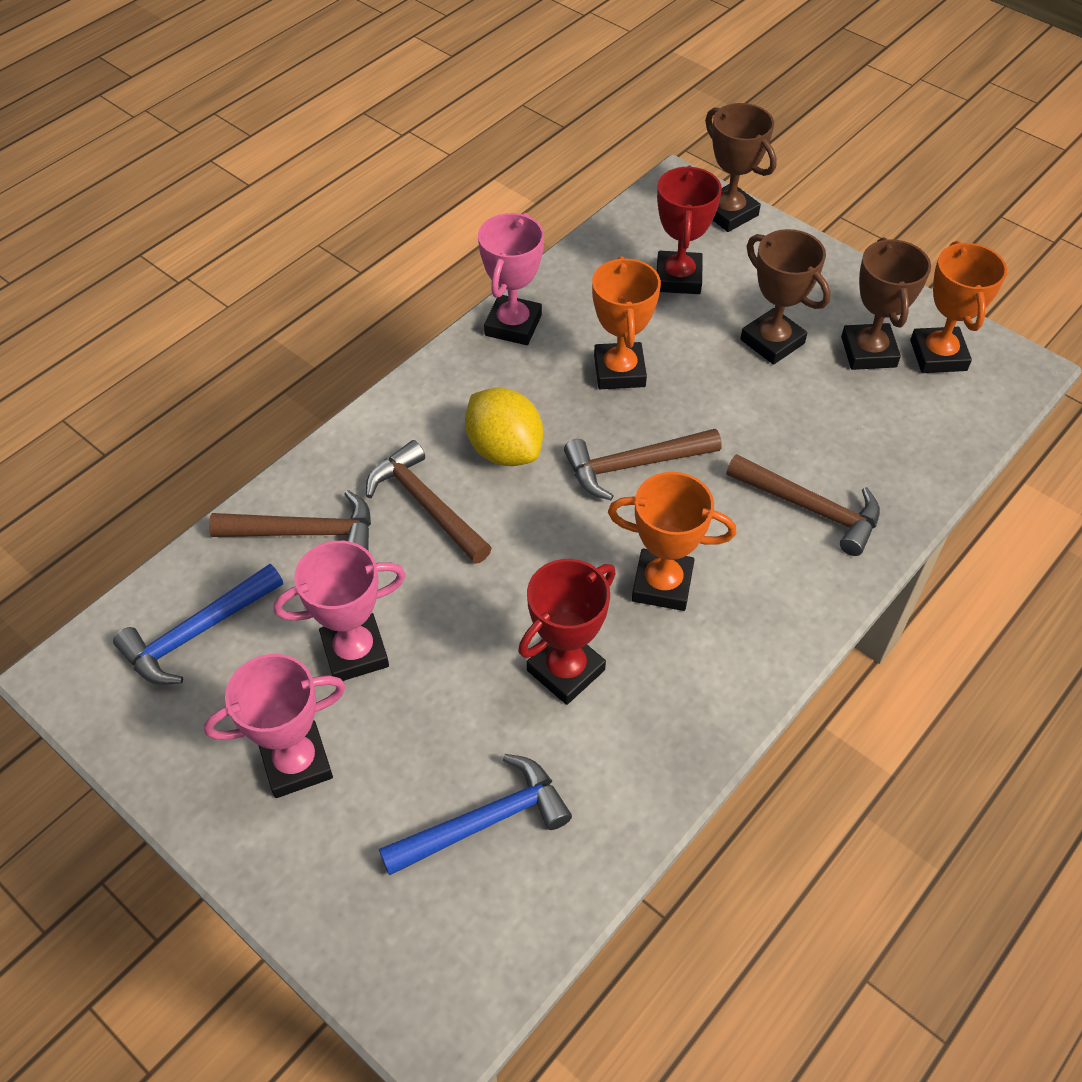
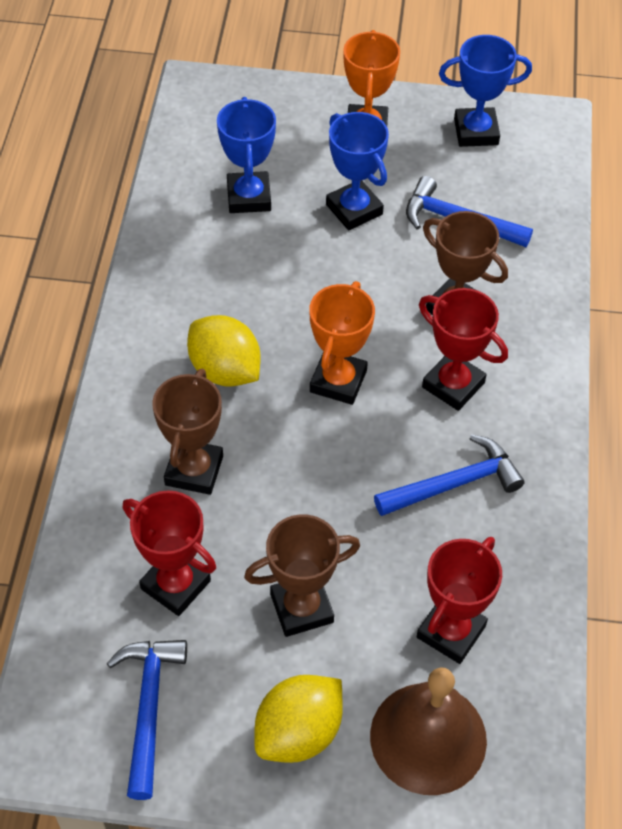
blue hammer: 2 -> 3
blue trophy: 0 -> 3
brown bell: 0 -> 1
brown hammer: 4 -> 0
orange trophy: 3 -> 2
pink trophy: 3 -> 0
red trophy: 2 -> 3
yellow lemon: 1 -> 2

